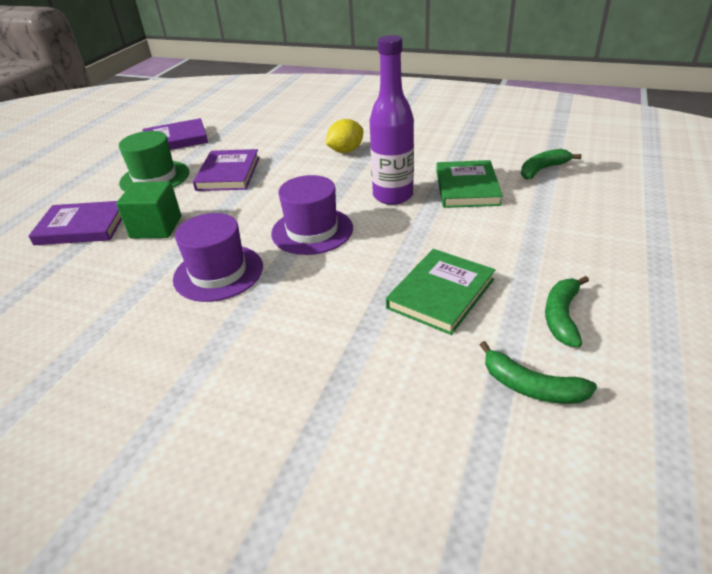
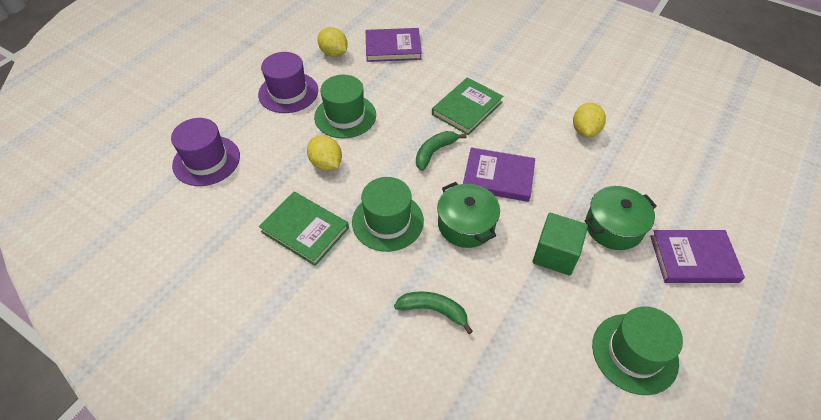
green banana: 3 -> 2
green hat: 1 -> 3
green pot: 0 -> 2
purple bottle: 1 -> 0
yellow lemon: 1 -> 3

